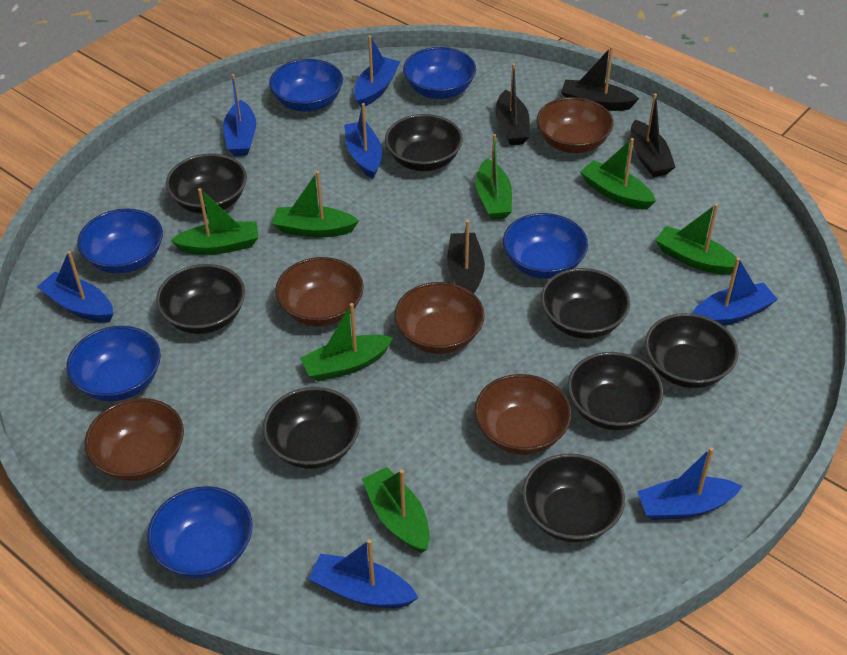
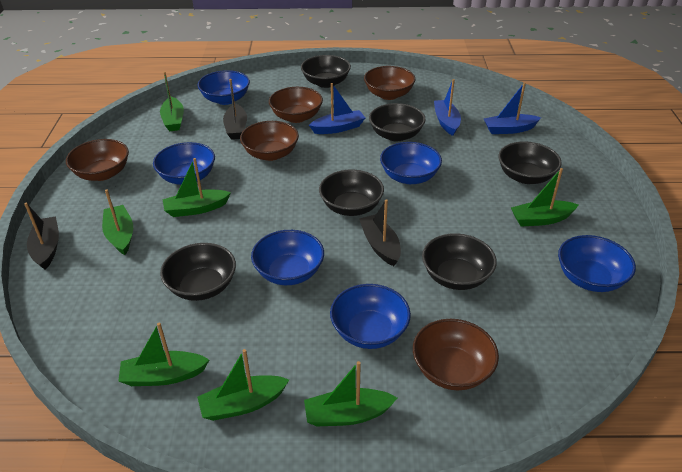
black boat: 4 -> 3
black bowl: 8 -> 6
blue boat: 7 -> 3

